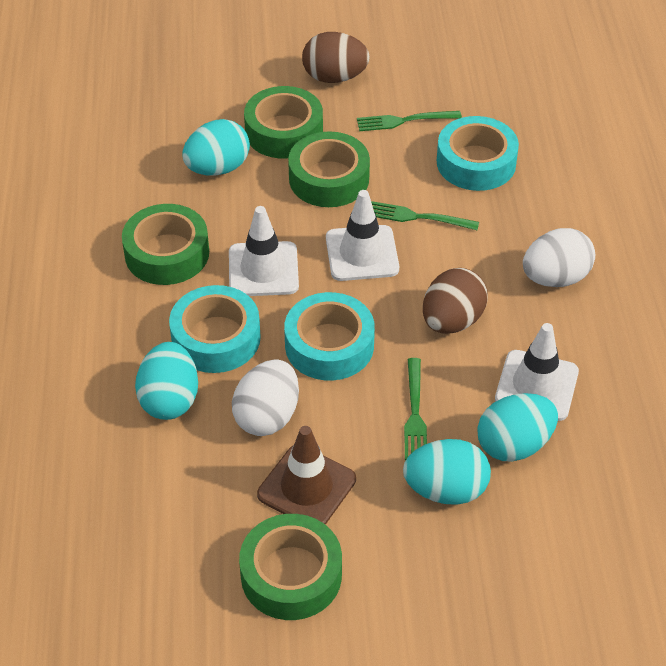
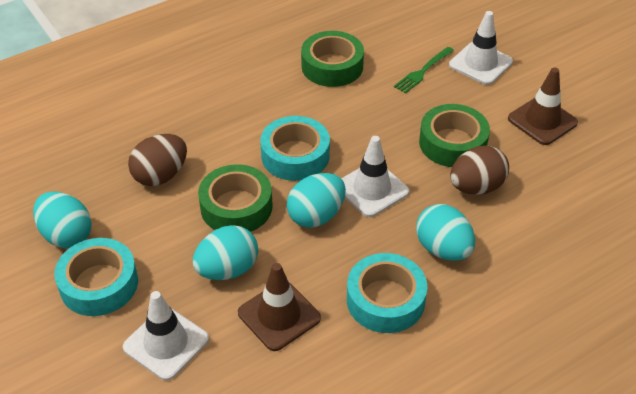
brown traffic cone: 1 -> 2
green fork: 3 -> 1
green tape: 4 -> 3
white egg: 2 -> 0

